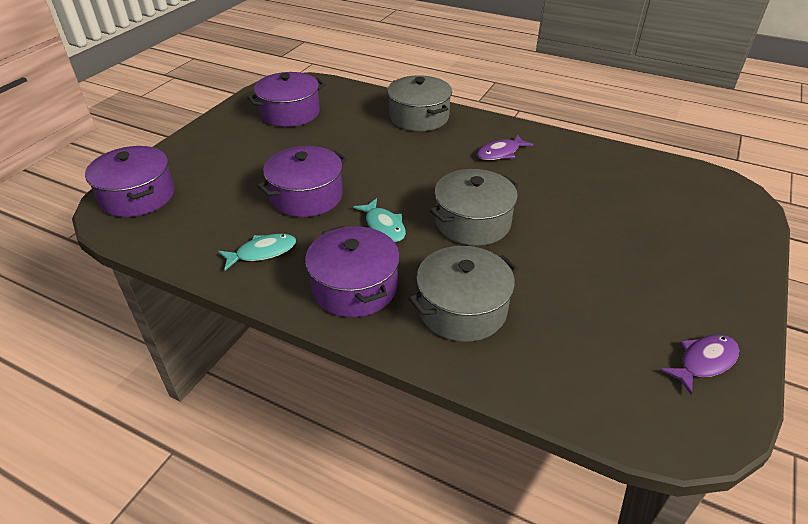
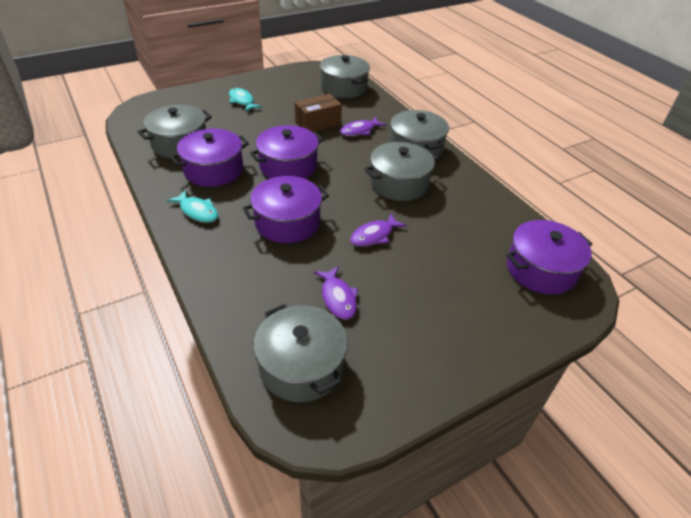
brown box: 0 -> 1
grey pot: 3 -> 5
purple fish: 2 -> 3

